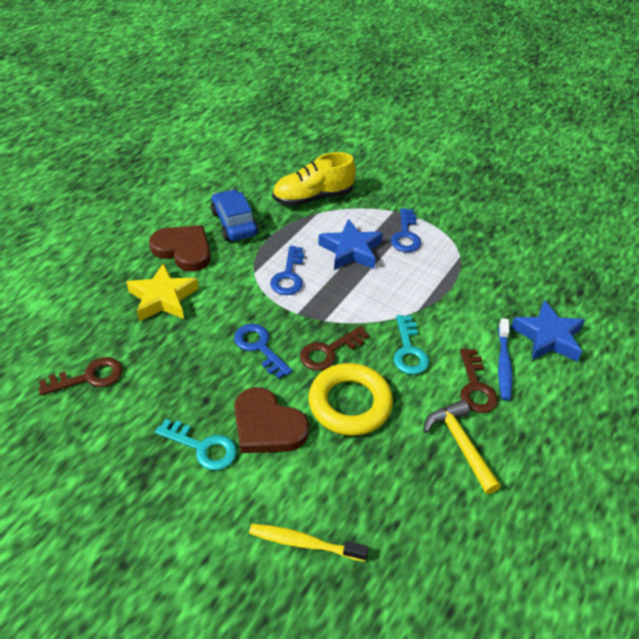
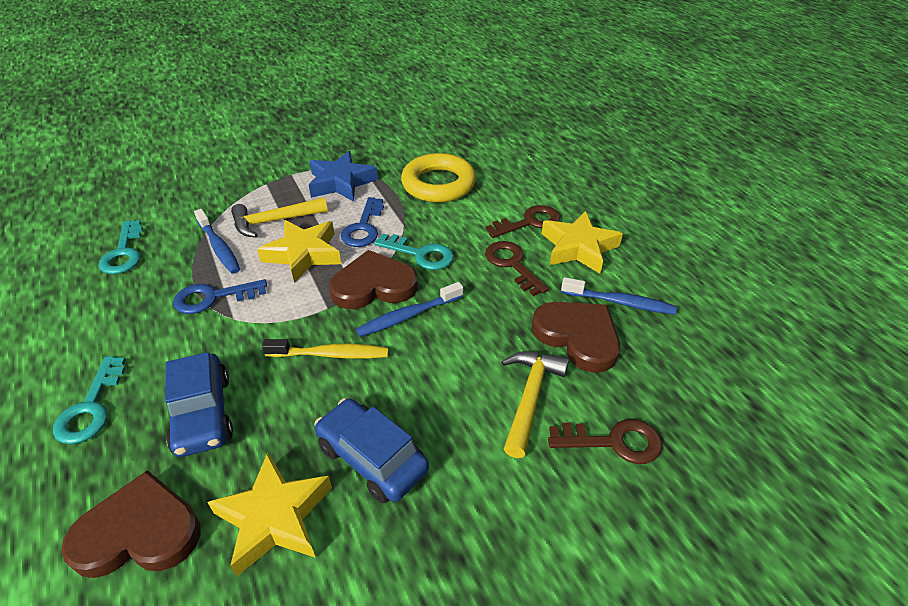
blue car: 1 -> 2
blue key: 3 -> 2
blue star: 2 -> 1
blue toothbrush: 1 -> 3
brown heart: 2 -> 3
turquoise key: 2 -> 3
yellow hammer: 1 -> 2
yellow shoe: 1 -> 0
yellow star: 1 -> 3

